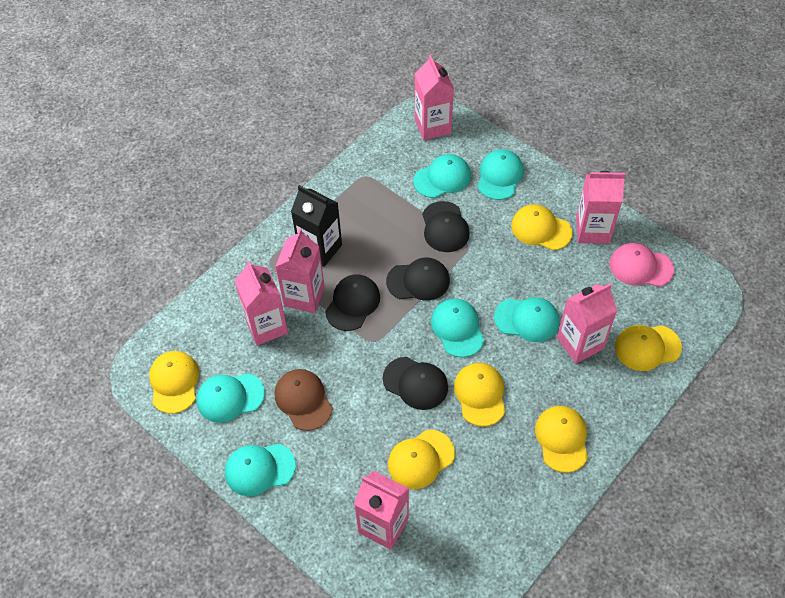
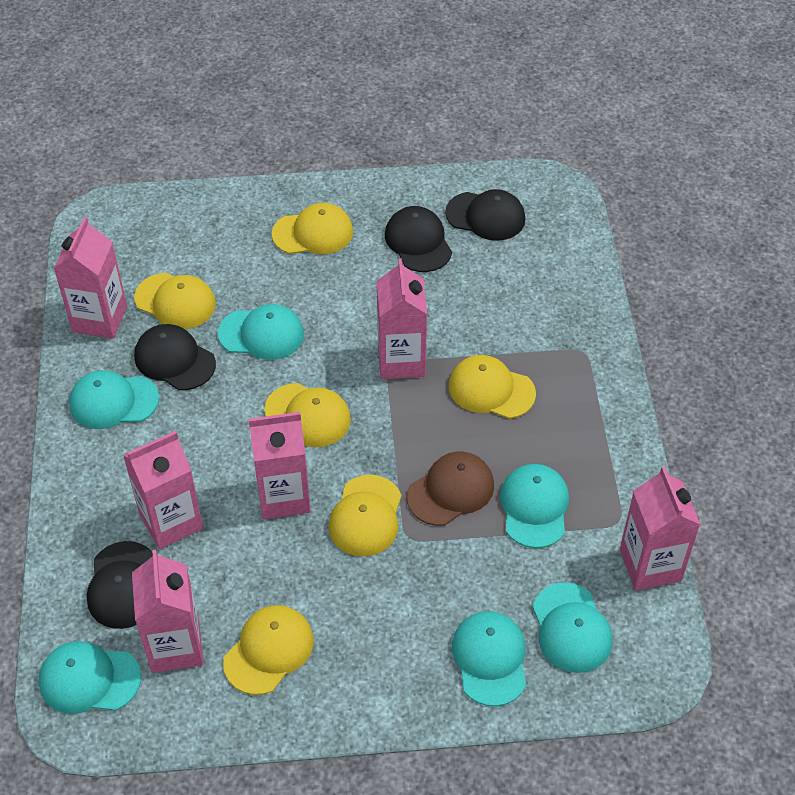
black carton: 1 -> 0
pink cap: 1 -> 0

